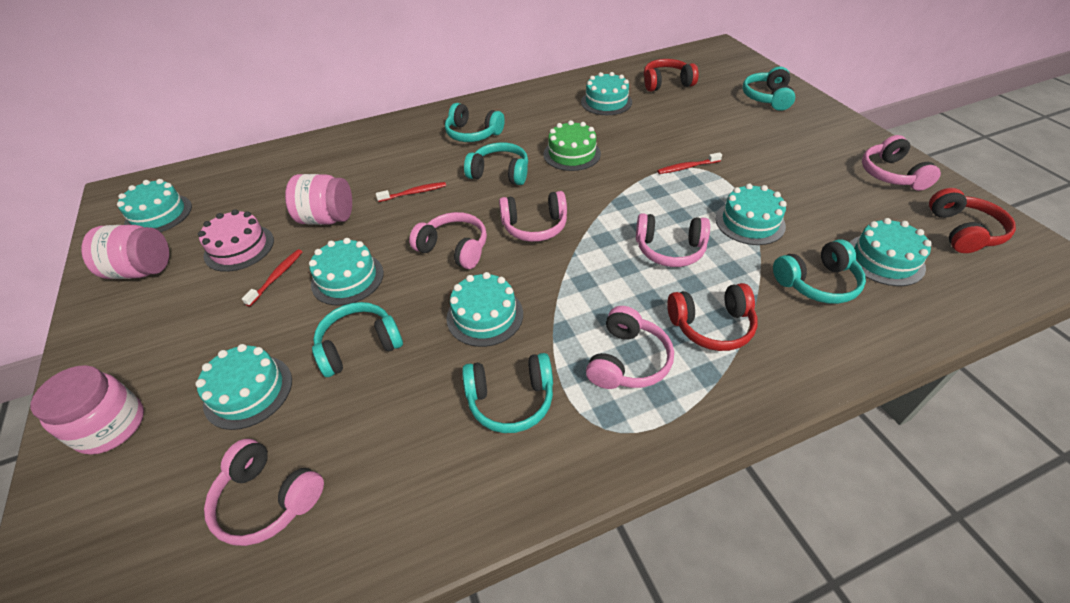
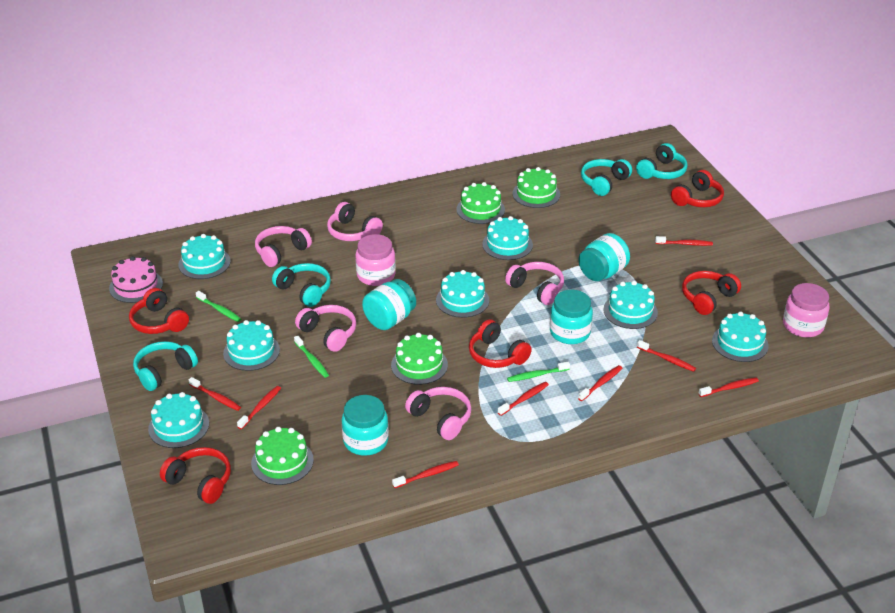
green cake: 1 -> 4
green toothbrush: 0 -> 3
pink headphones: 6 -> 5
pink jar: 3 -> 2
red headphones: 3 -> 5
red toothbrush: 3 -> 8
turquoise headphones: 6 -> 4
turquoise jar: 0 -> 4

